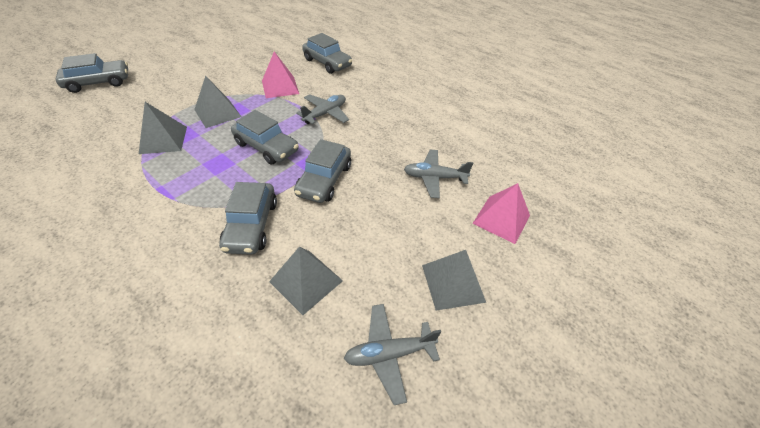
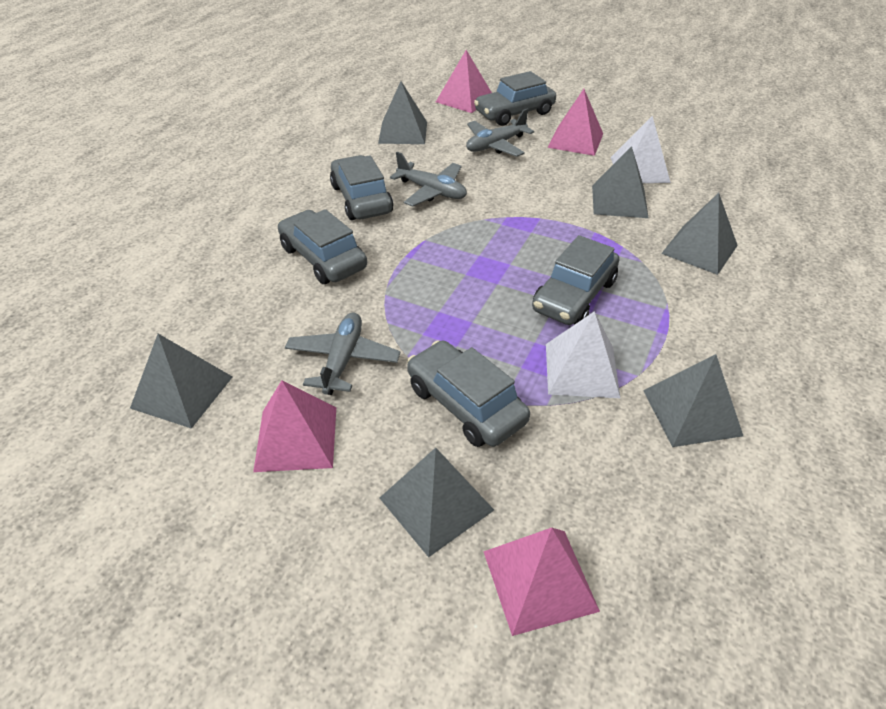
grey pyramid: 4 -> 6
pink pyramid: 2 -> 4
white pyramid: 0 -> 2

